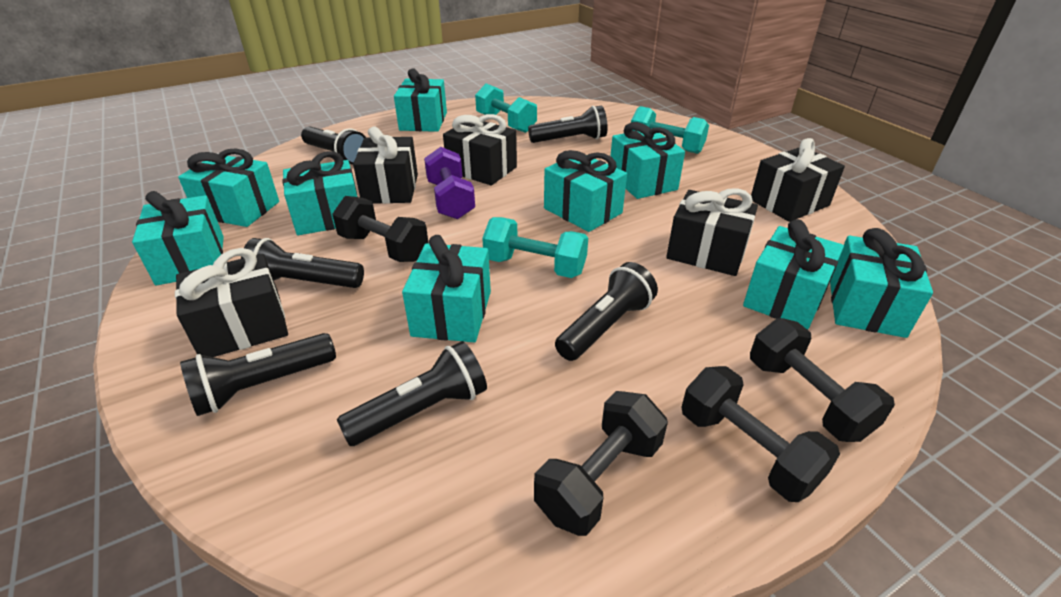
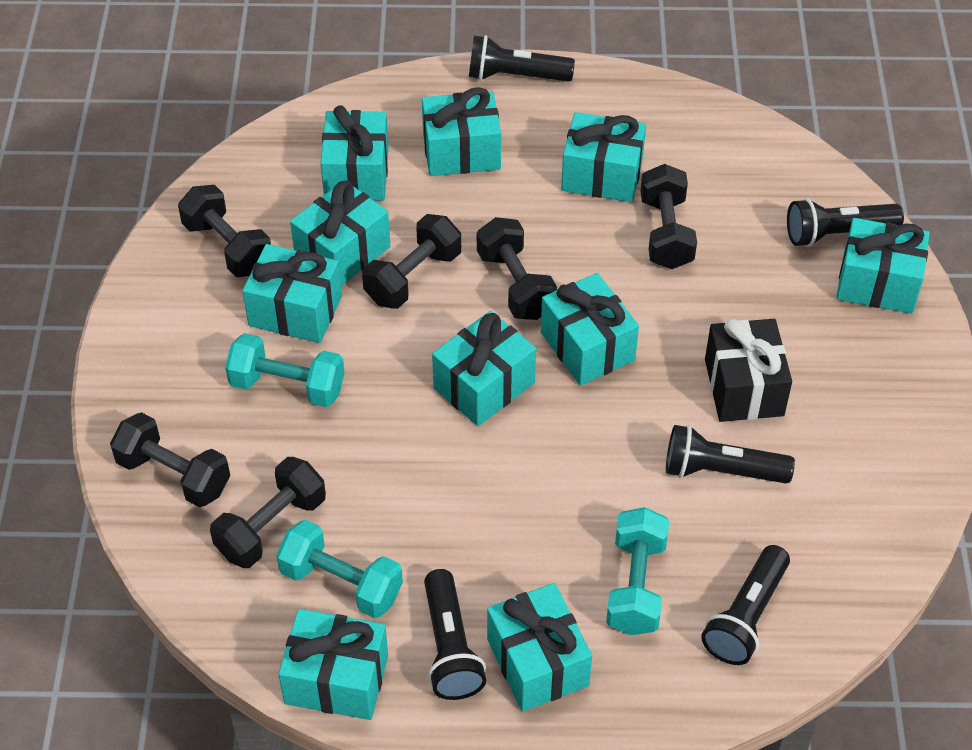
black dumbbell: 4 -> 6
black flashlight: 6 -> 5
black gift: 5 -> 1
purple dumbbell: 1 -> 0
turquoise gift: 9 -> 10

